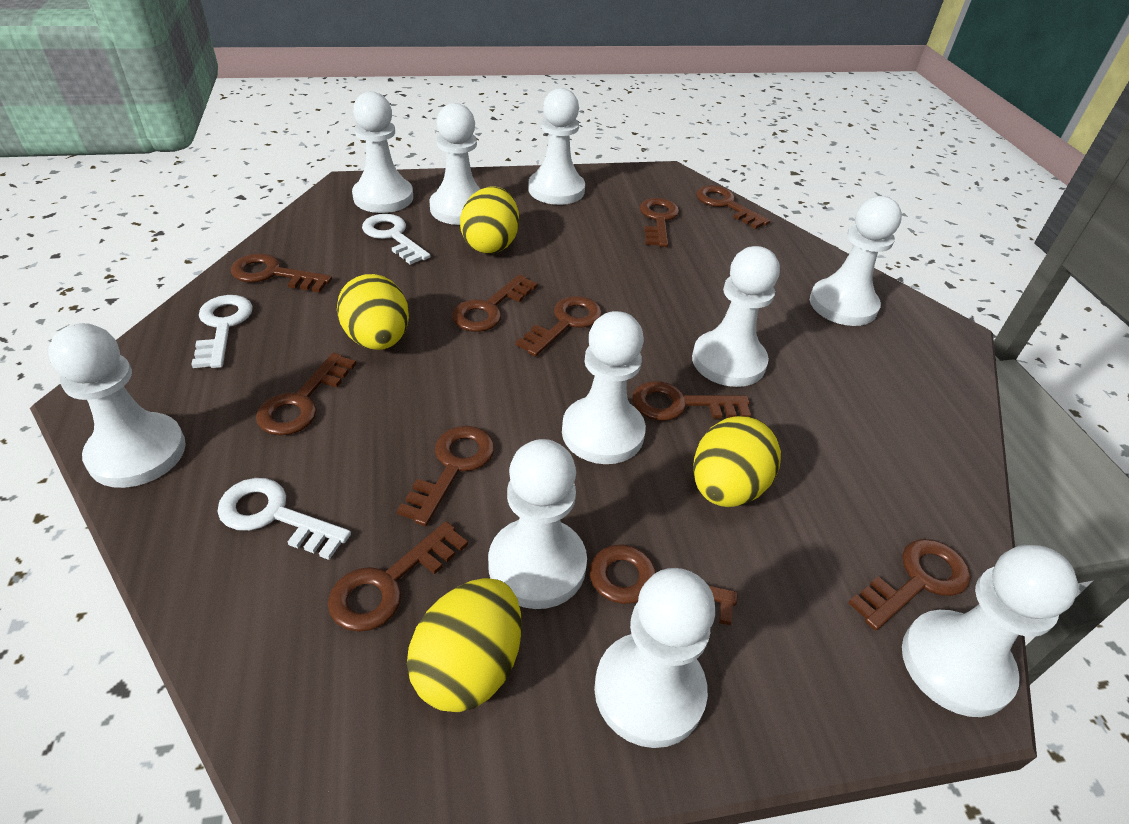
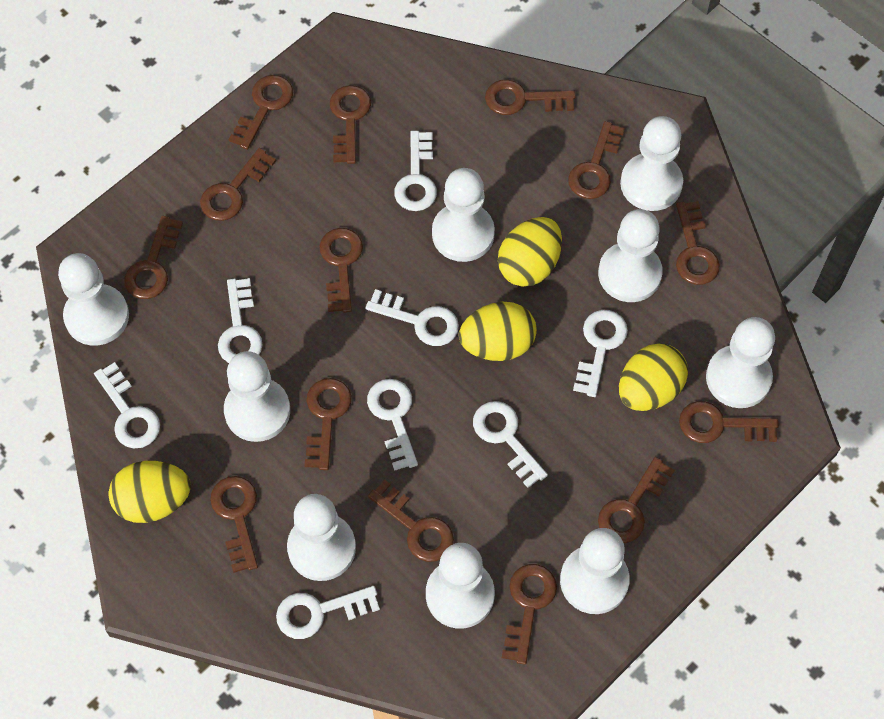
brown key: 11 -> 14
white key: 3 -> 8
white pawn: 10 -> 9

